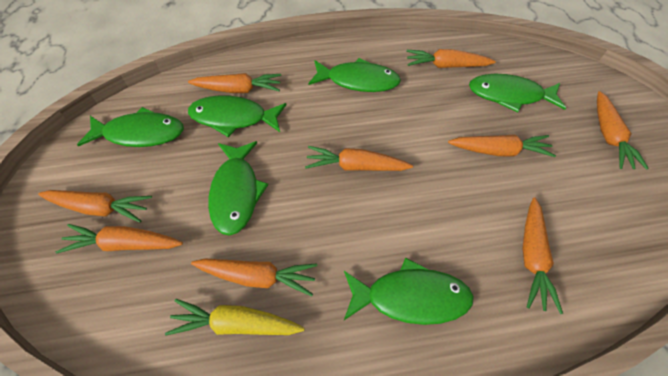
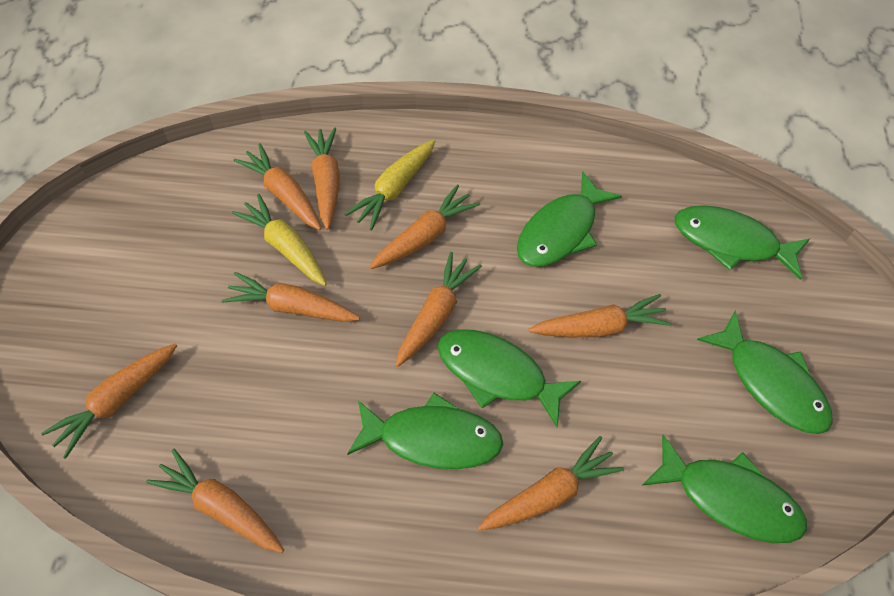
yellow carrot: 1 -> 2

